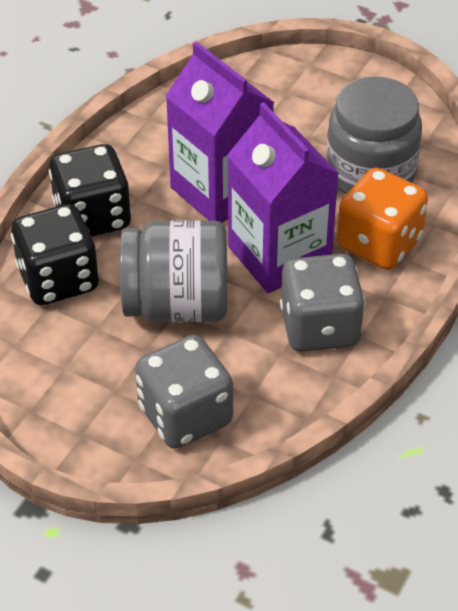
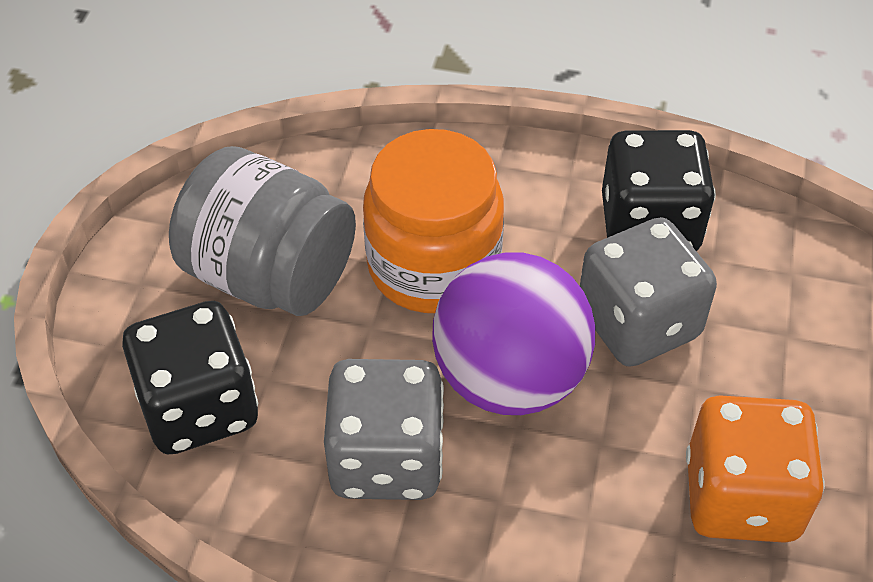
grey jar: 2 -> 1
orange jar: 0 -> 1
purple ball: 0 -> 1
purple carton: 2 -> 0

